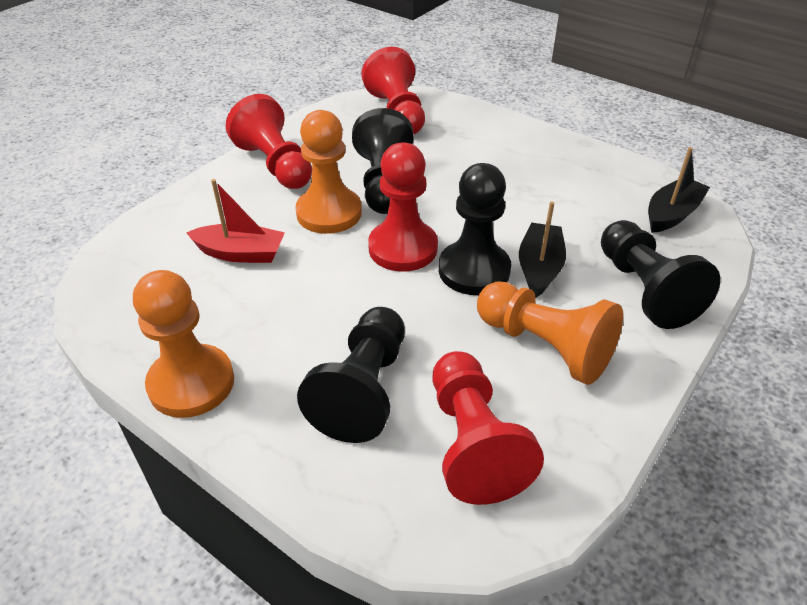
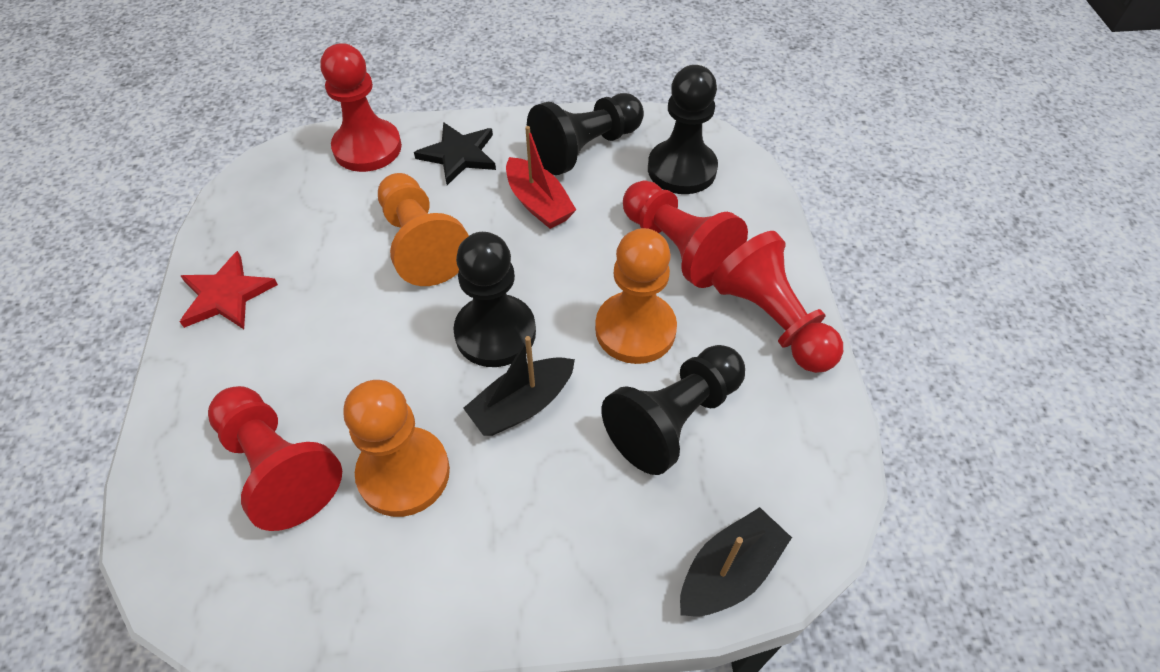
black star: 0 -> 1
red star: 0 -> 1

